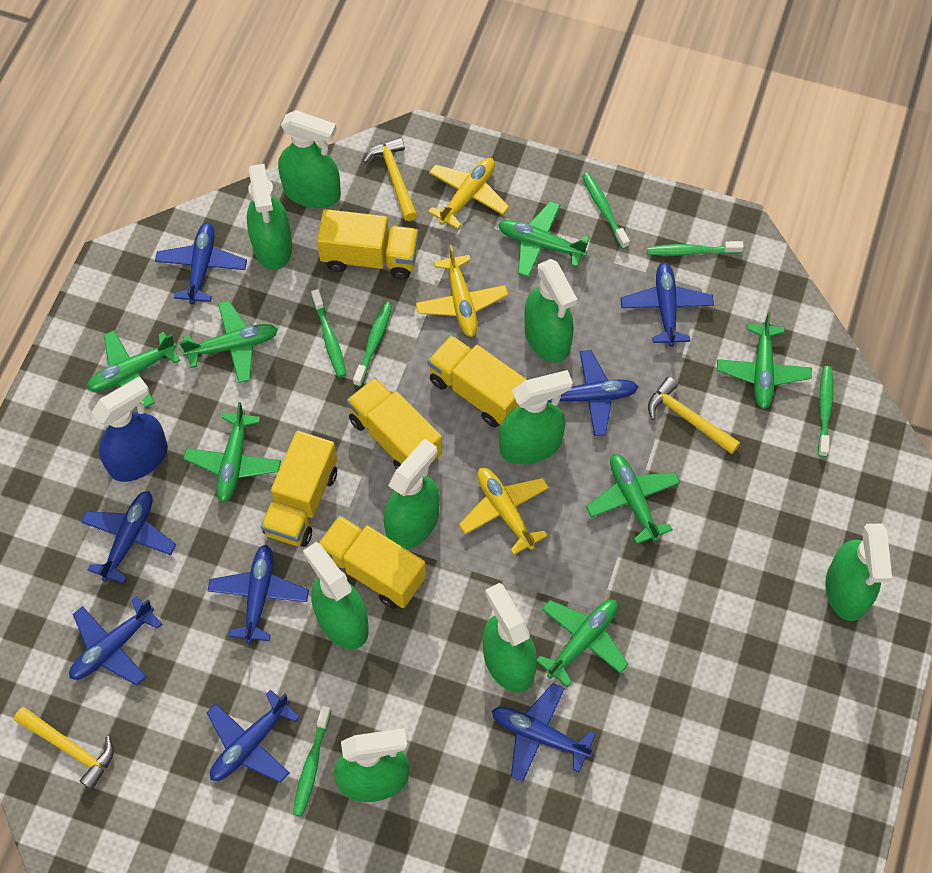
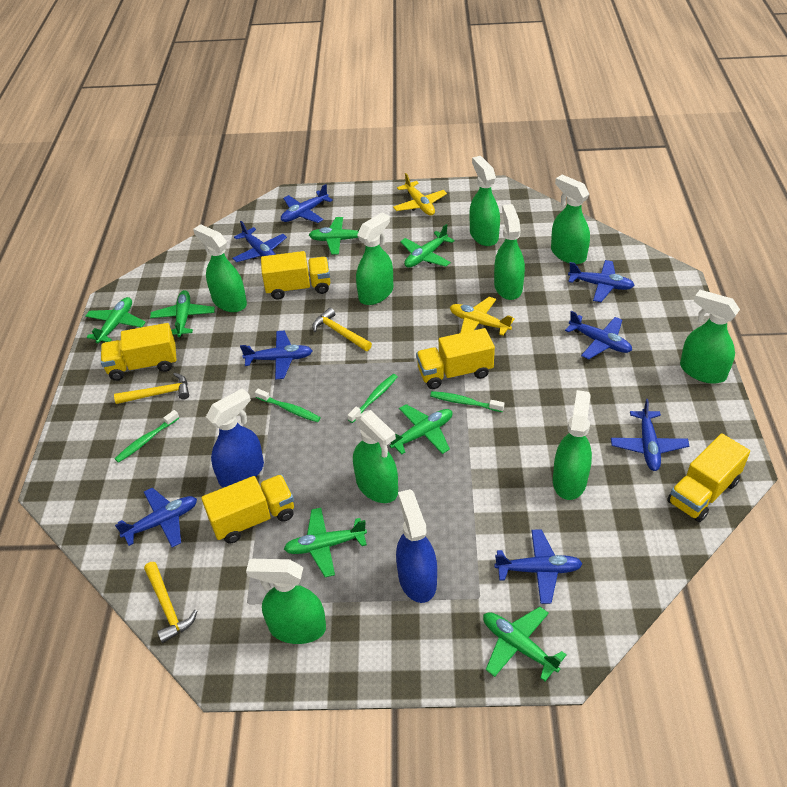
blue spray bottle: 1 -> 2
green toothbrush: 6 -> 4
yellow plane: 3 -> 2

